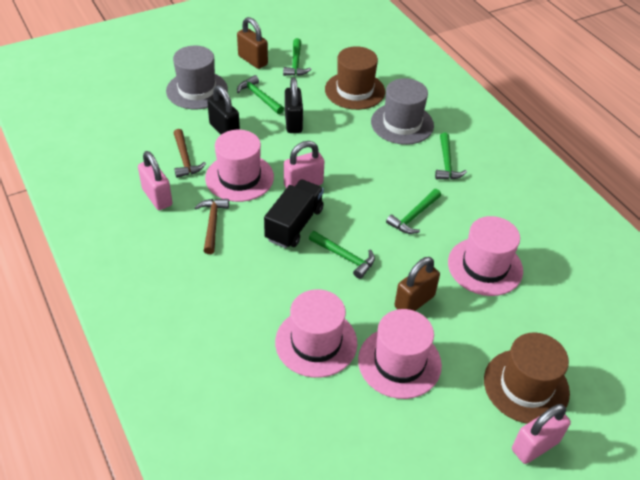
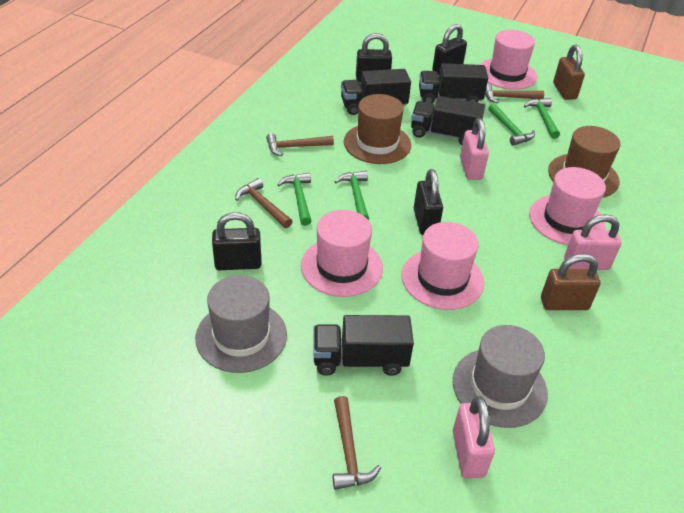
black padlock: 2 -> 4
black truck: 1 -> 4
brown hammer: 2 -> 4
green hammer: 5 -> 4

